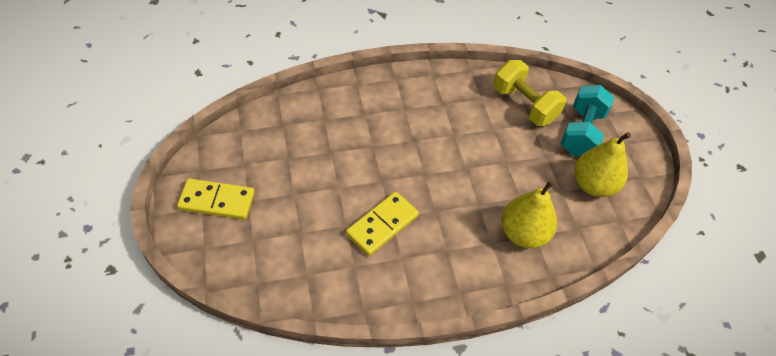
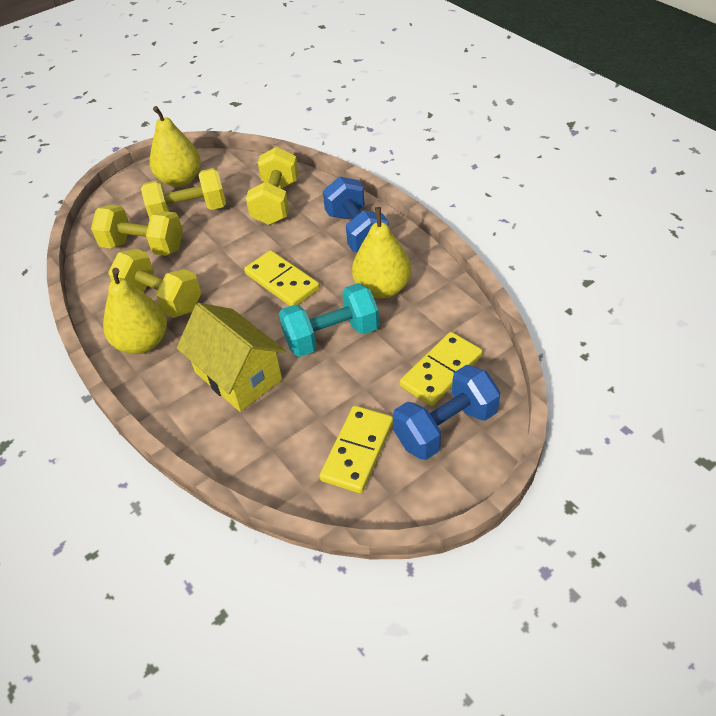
blue dumbbell: 0 -> 2
yellow domino: 2 -> 3
yellow dumbbell: 1 -> 4
yellow house: 0 -> 1
yellow pear: 2 -> 3

